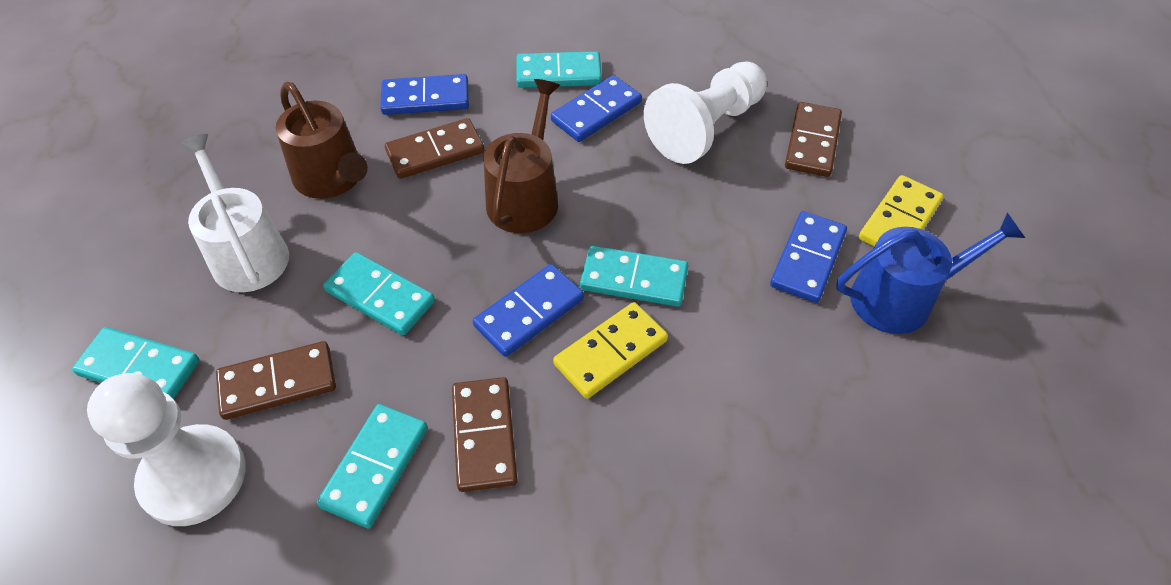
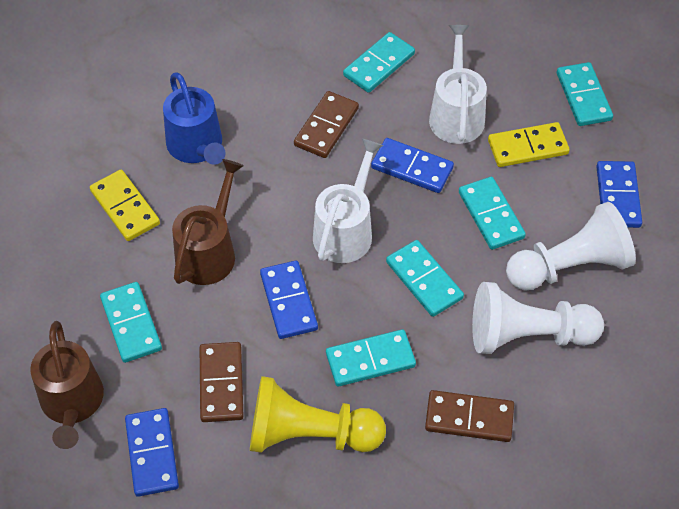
brown domino: 4 -> 3
turquoise domino: 5 -> 6
white watering can: 1 -> 2
yellow pawn: 0 -> 1

